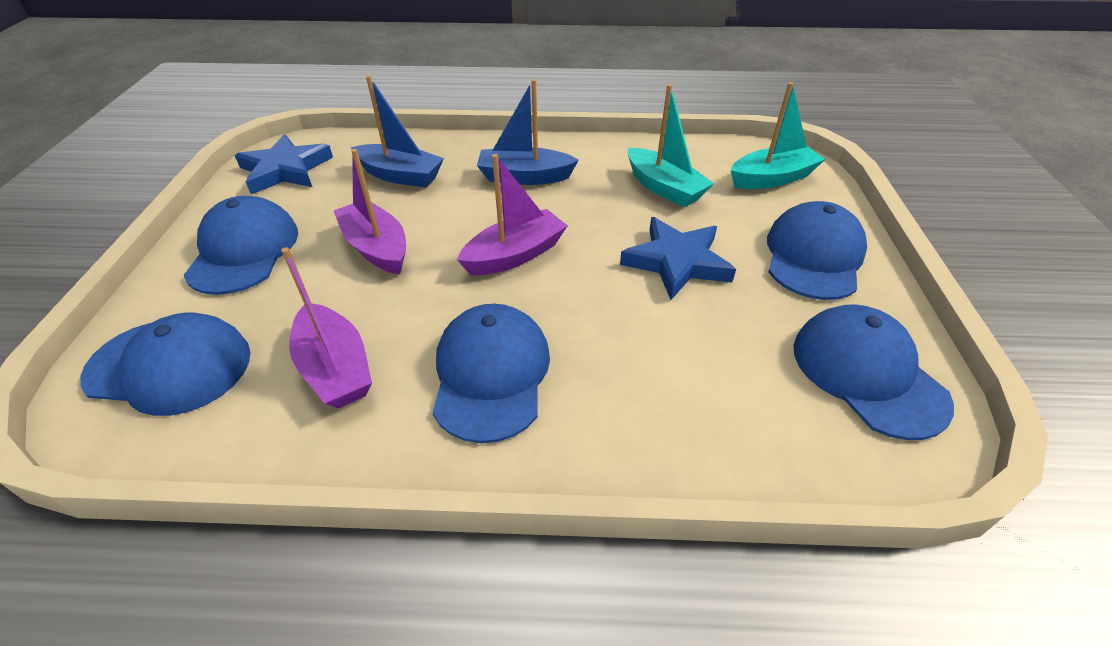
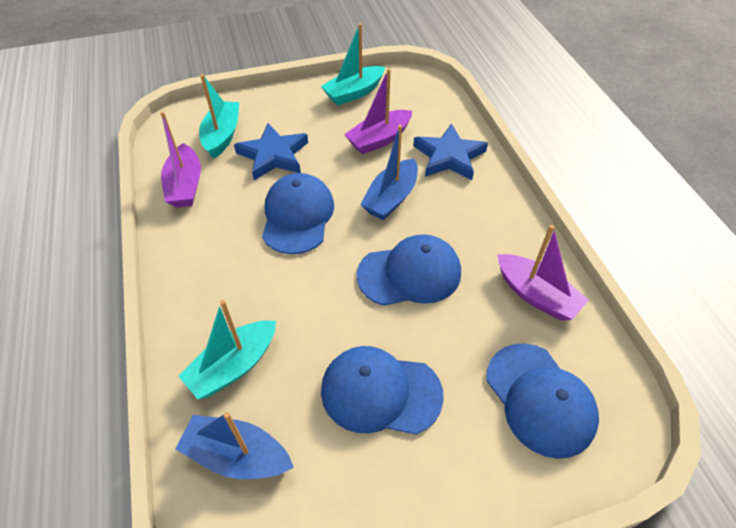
blue cap: 5 -> 4
turquoise boat: 2 -> 3

